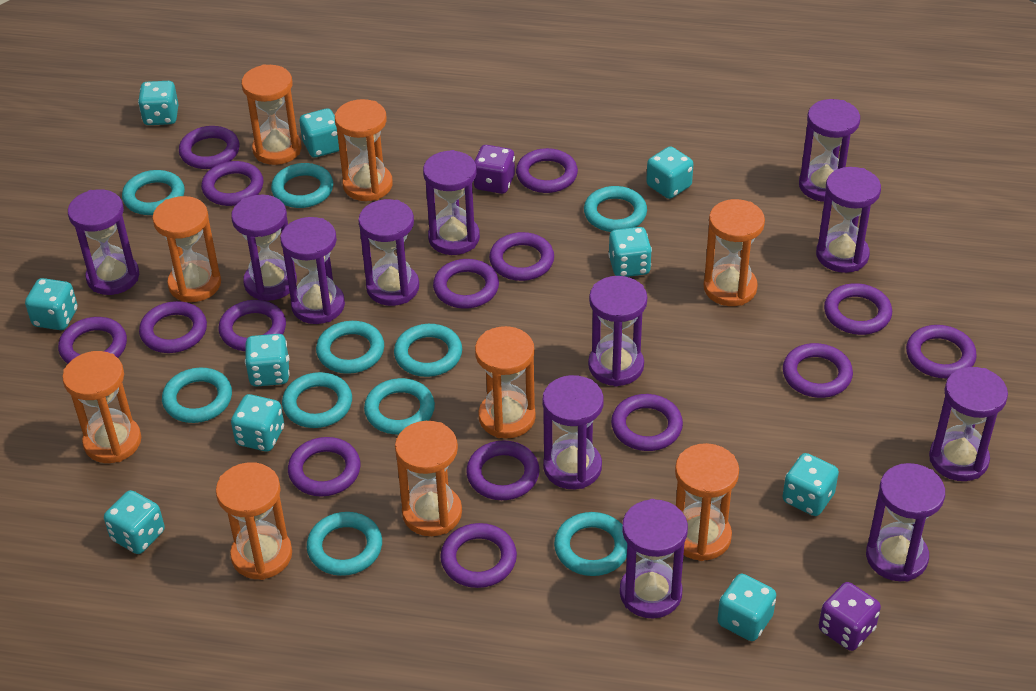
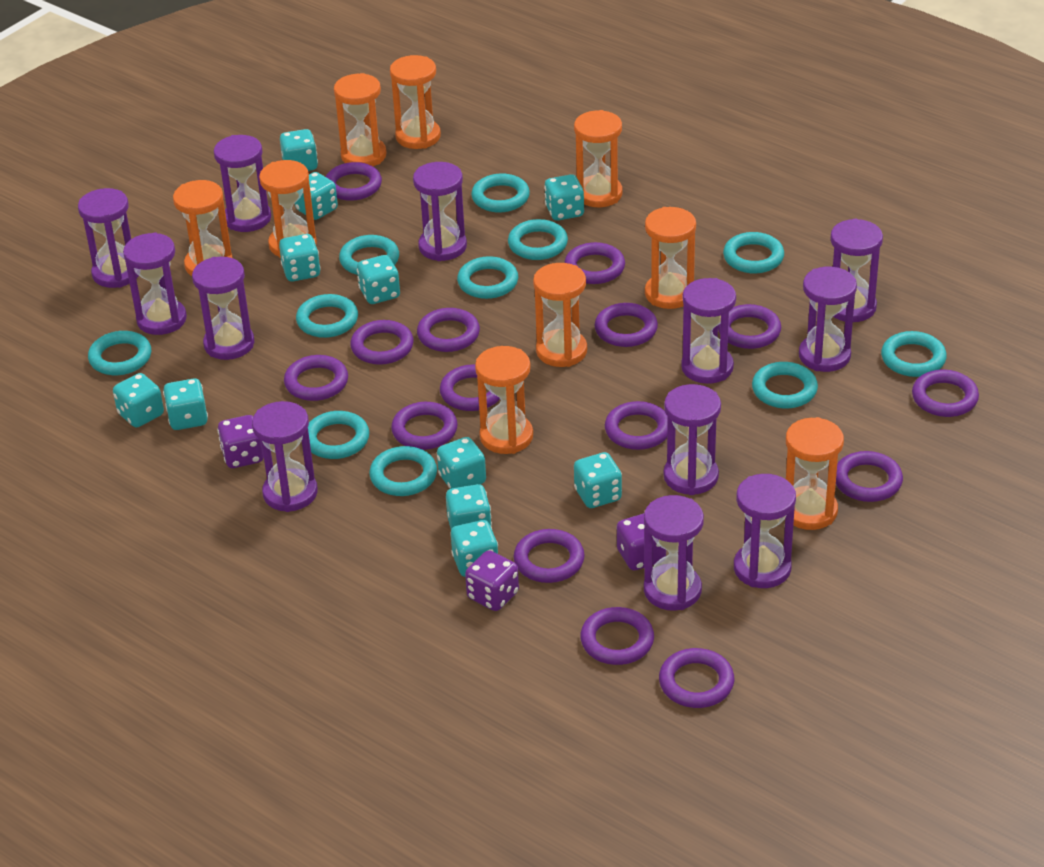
purple dice: 2 -> 3
turquoise dice: 10 -> 11
turquoise ring: 10 -> 11

